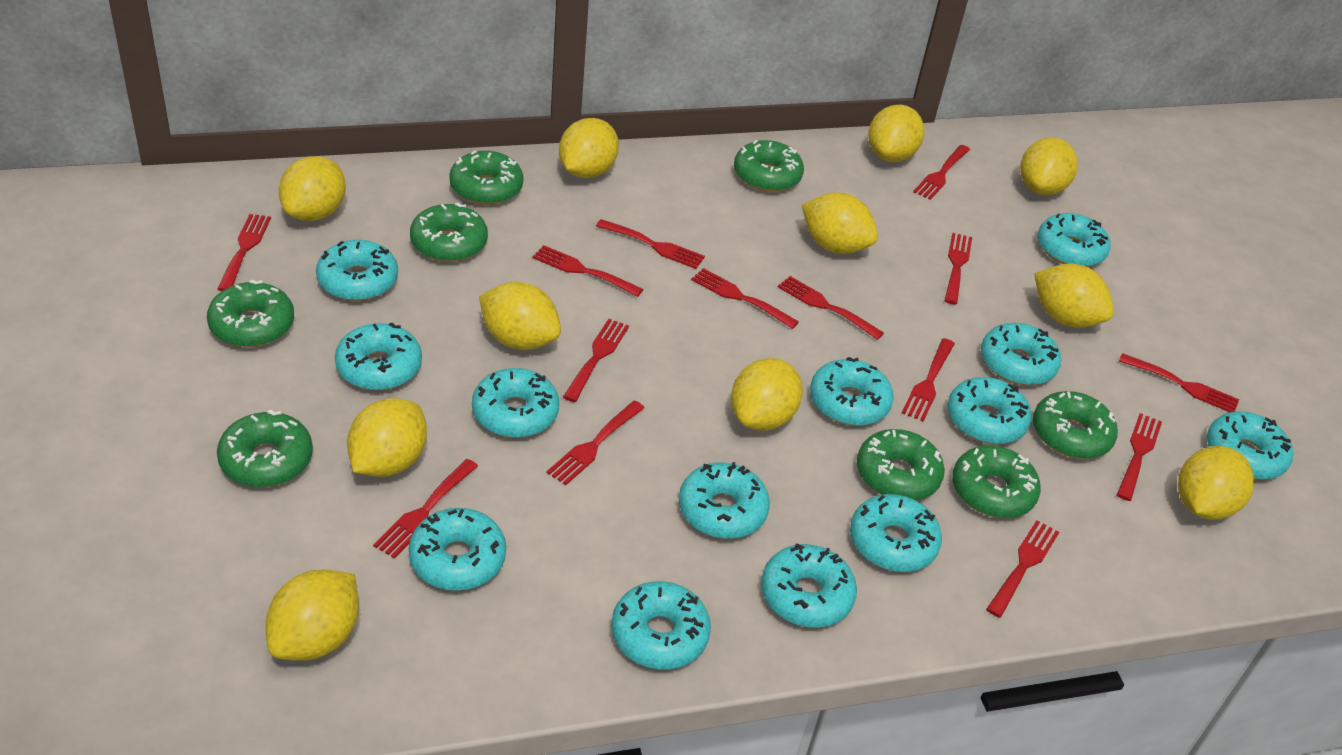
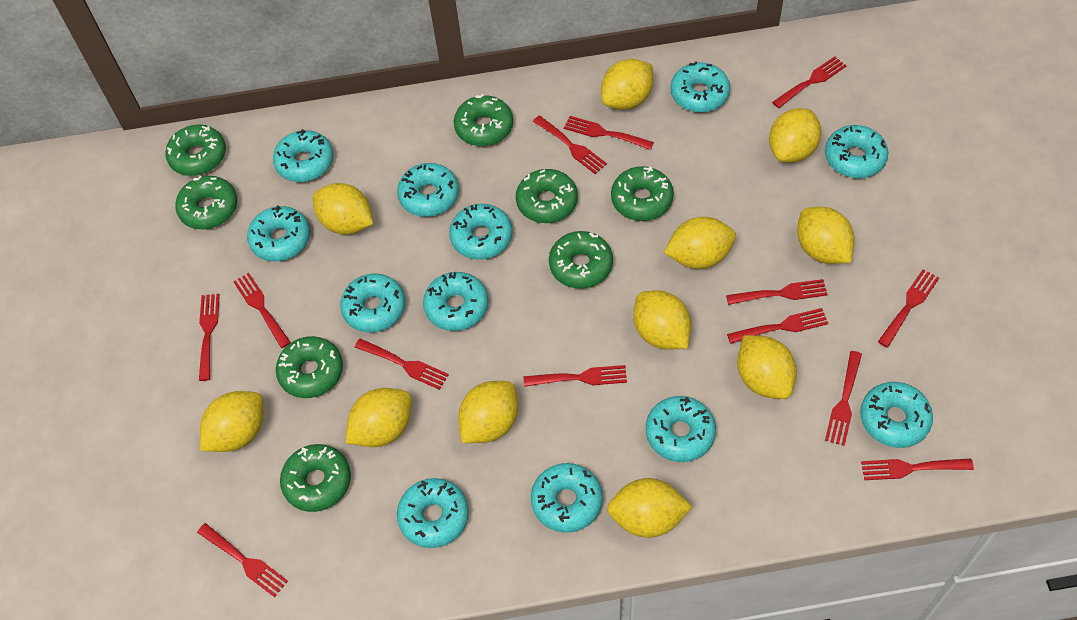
red fork: 14 -> 13
turquoise donut: 13 -> 12

